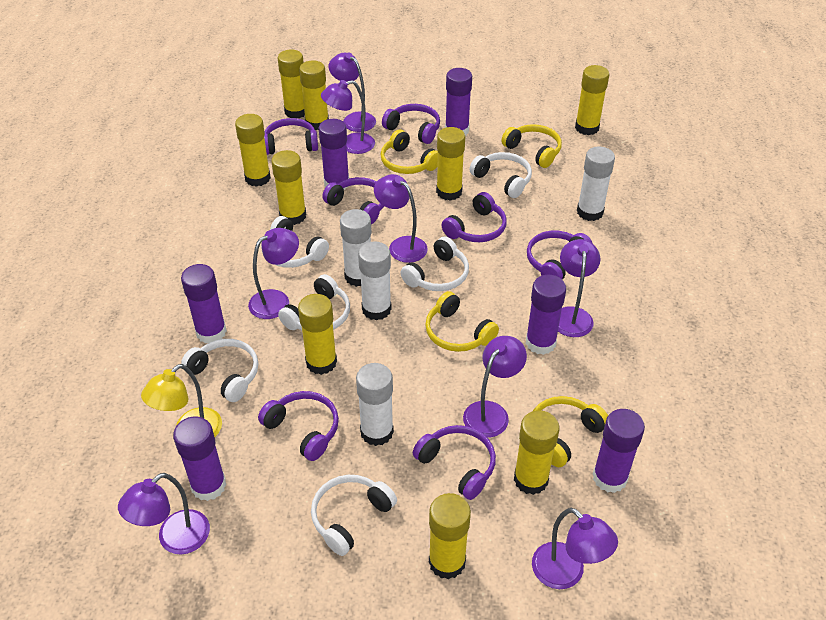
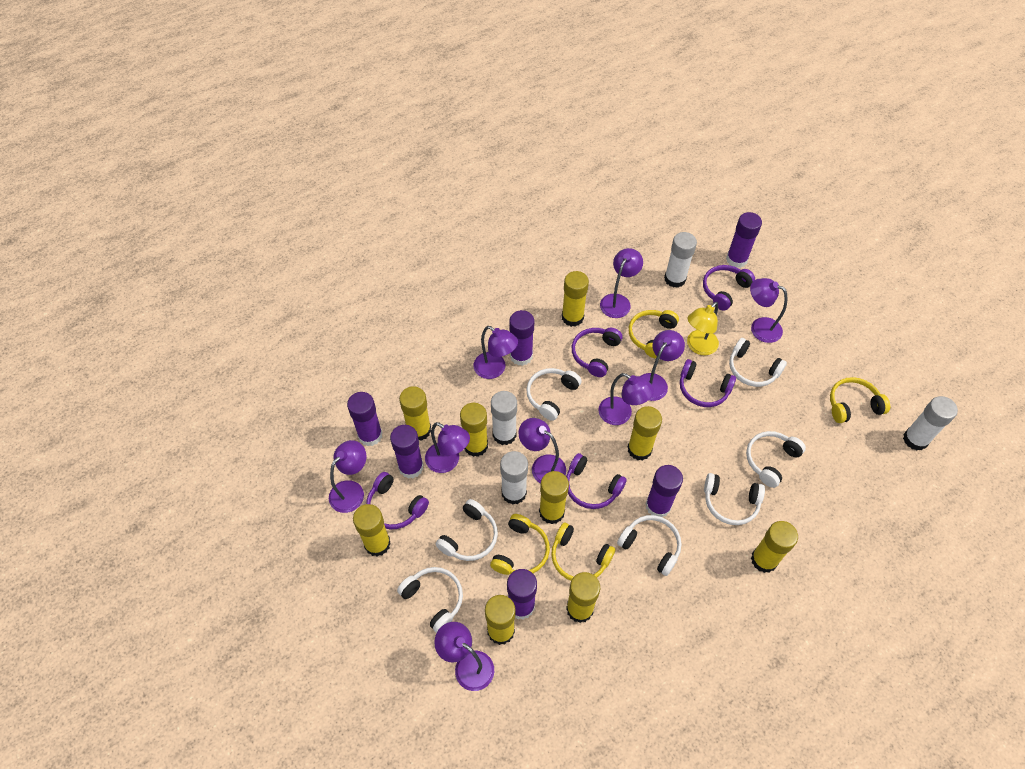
purple headphones: 7 -> 5
purple lamp: 8 -> 9
white headphones: 6 -> 7

